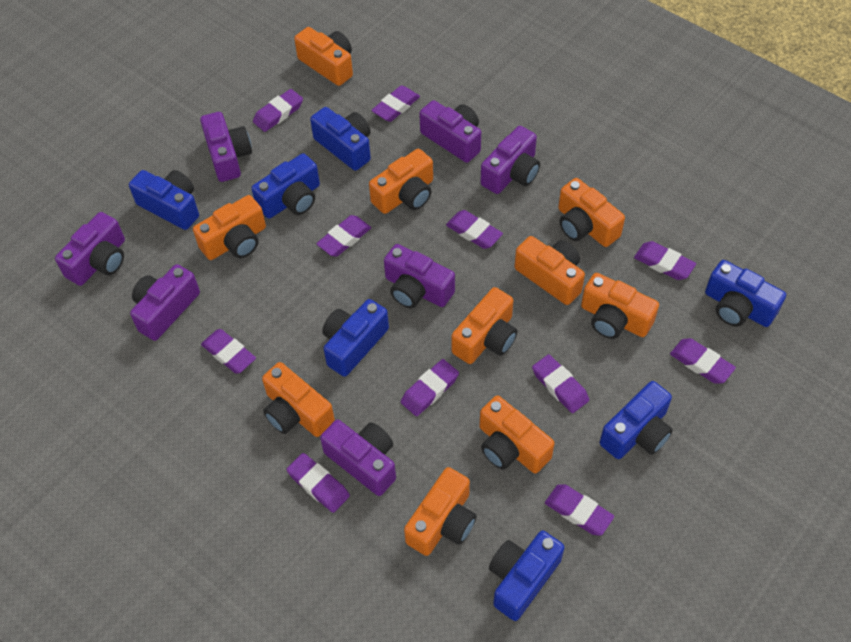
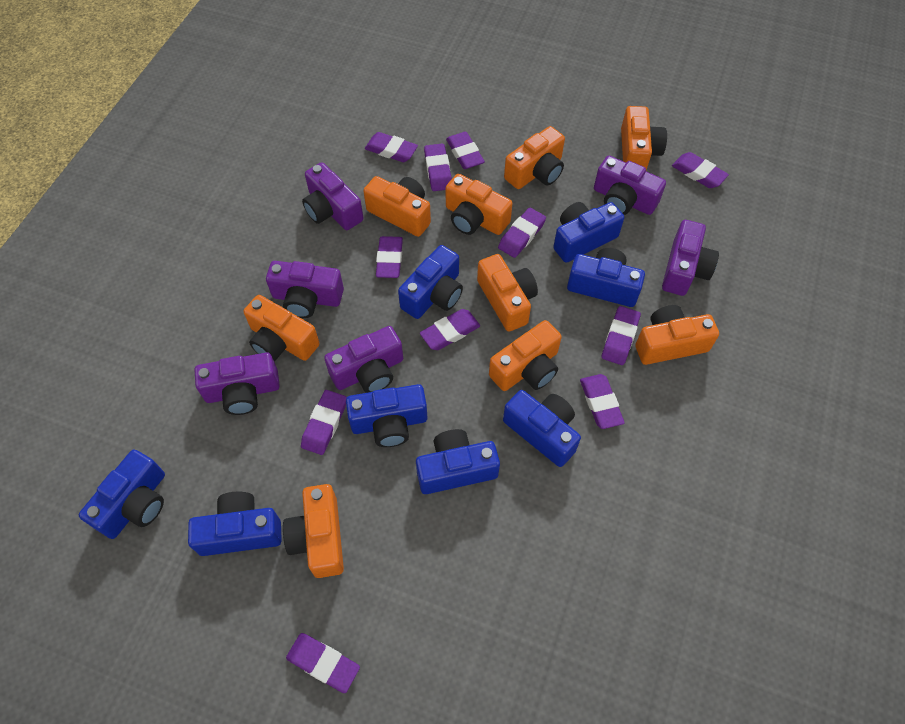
blue camera: 7 -> 8
orange camera: 10 -> 9
purple camera: 7 -> 6

